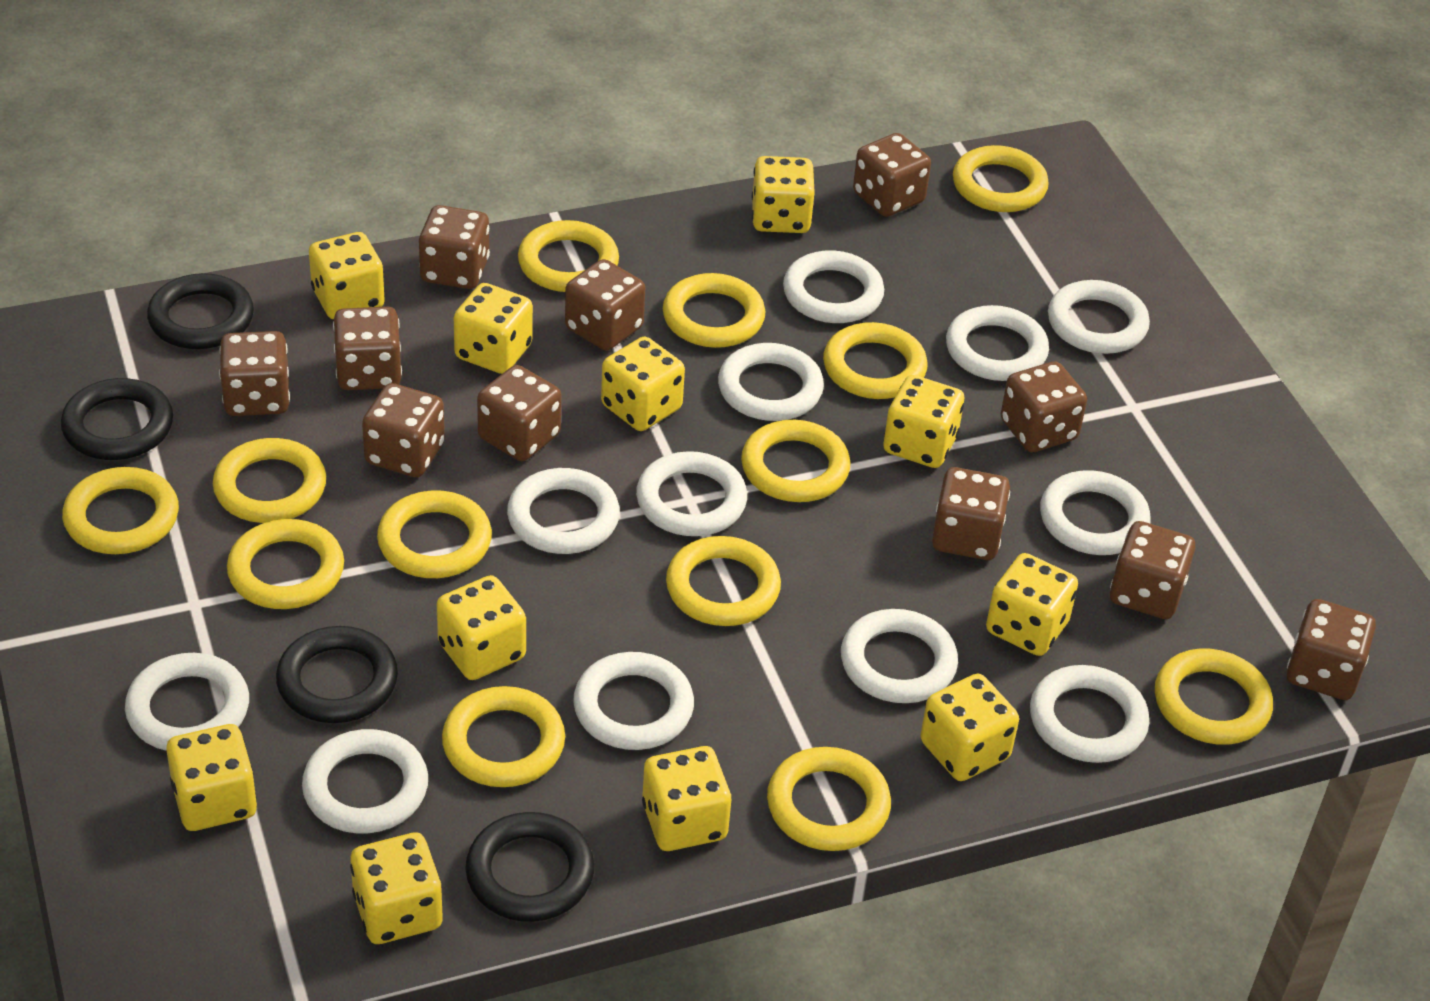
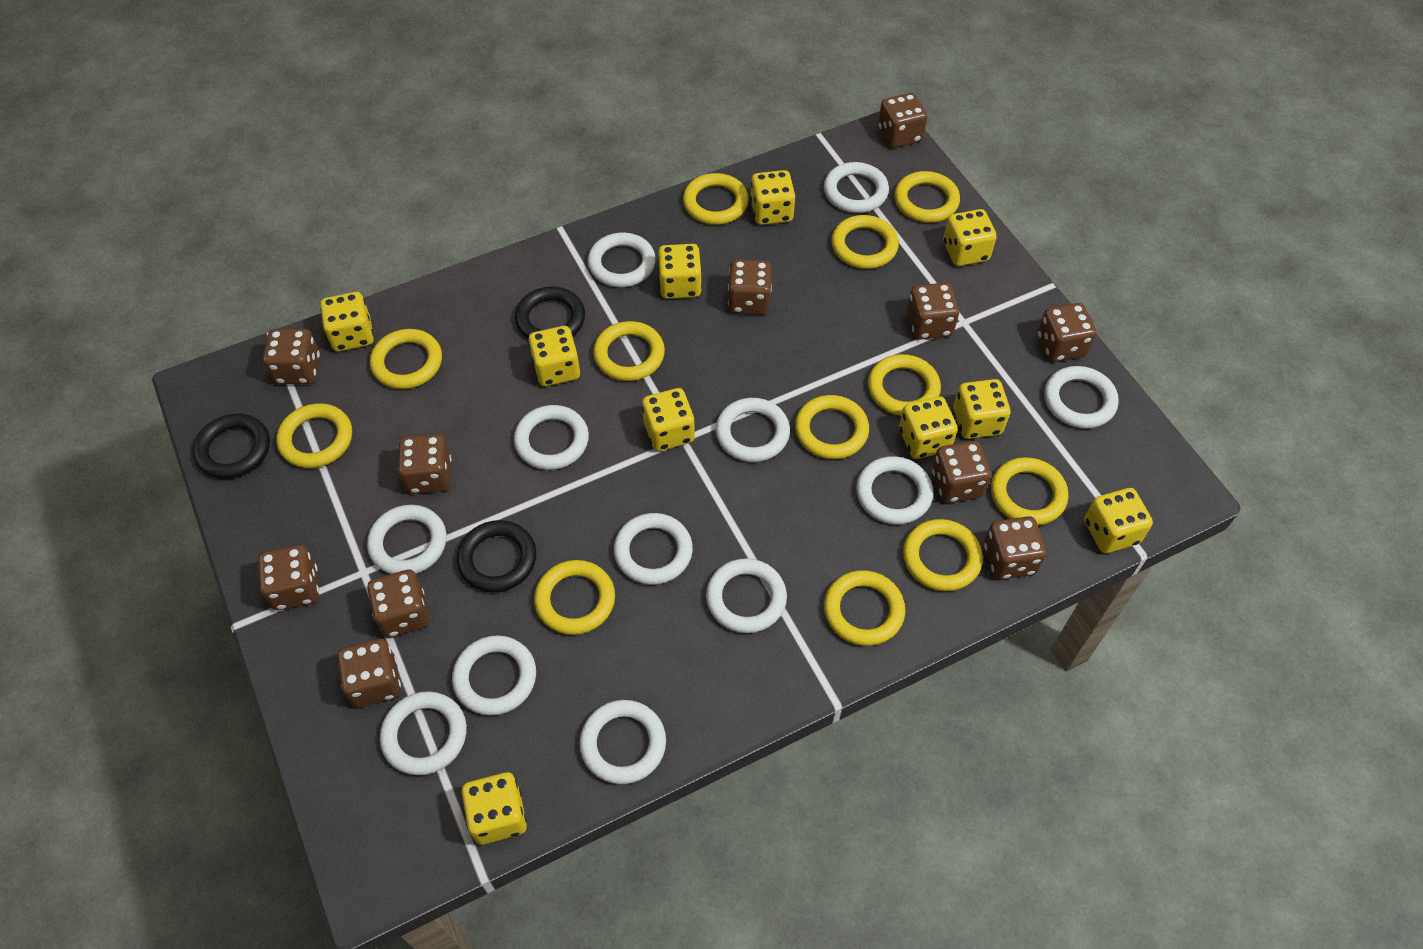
black ring: 4 -> 3
yellow dice: 11 -> 10
yellow ring: 13 -> 12

